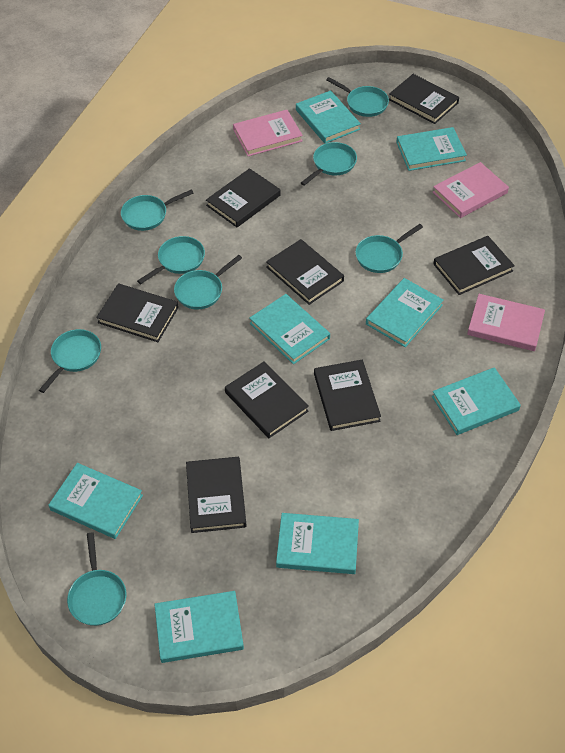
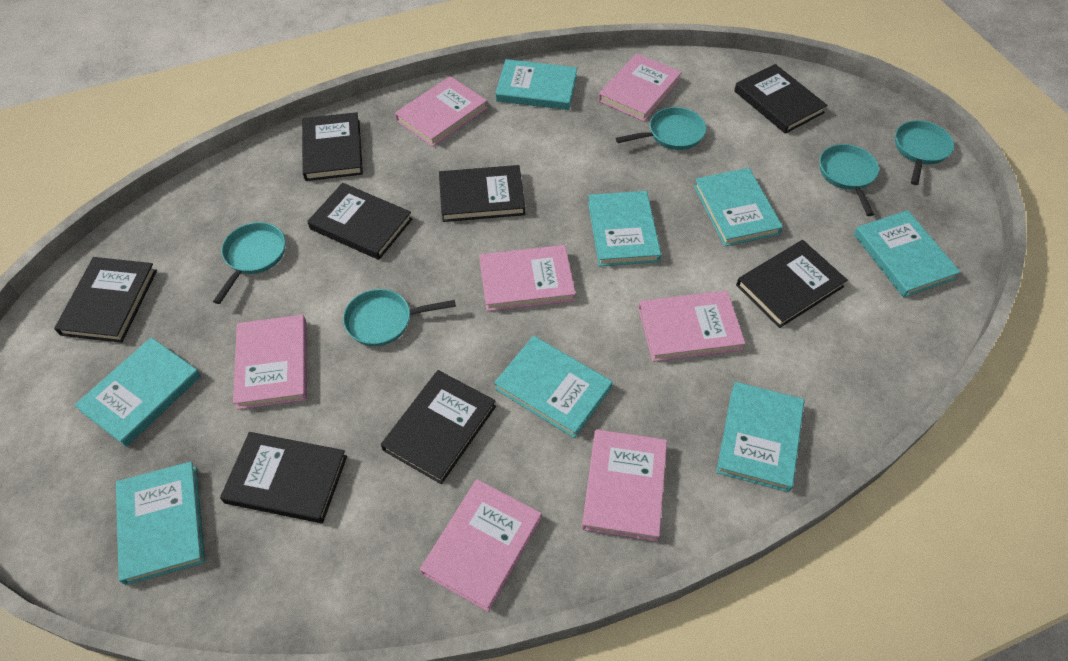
pink book: 3 -> 7
turquoise pan: 8 -> 5

